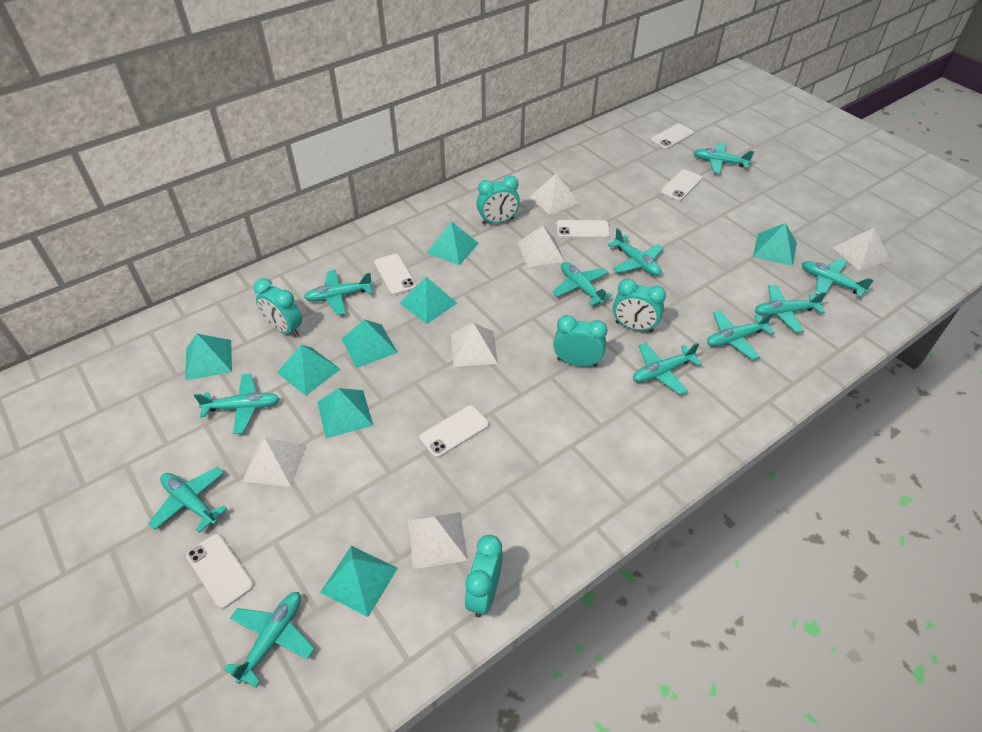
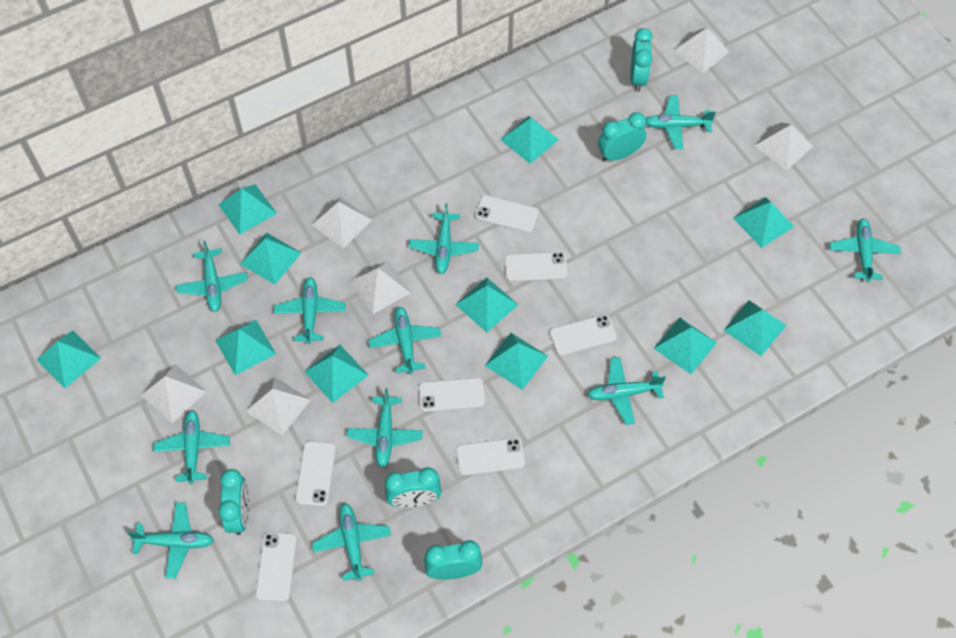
turquoise pyramid: 8 -> 11
white phone: 6 -> 7

